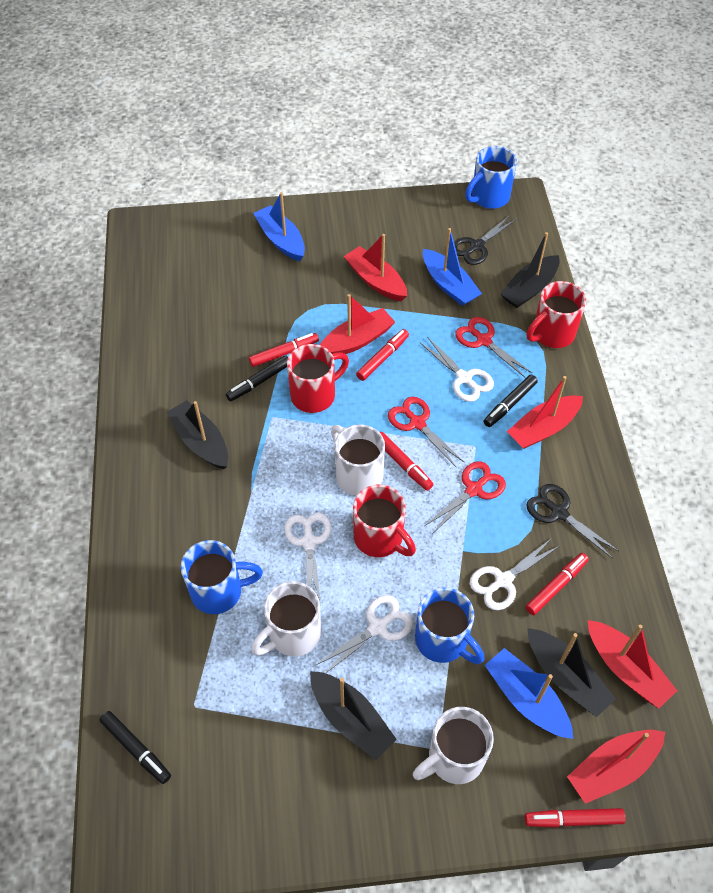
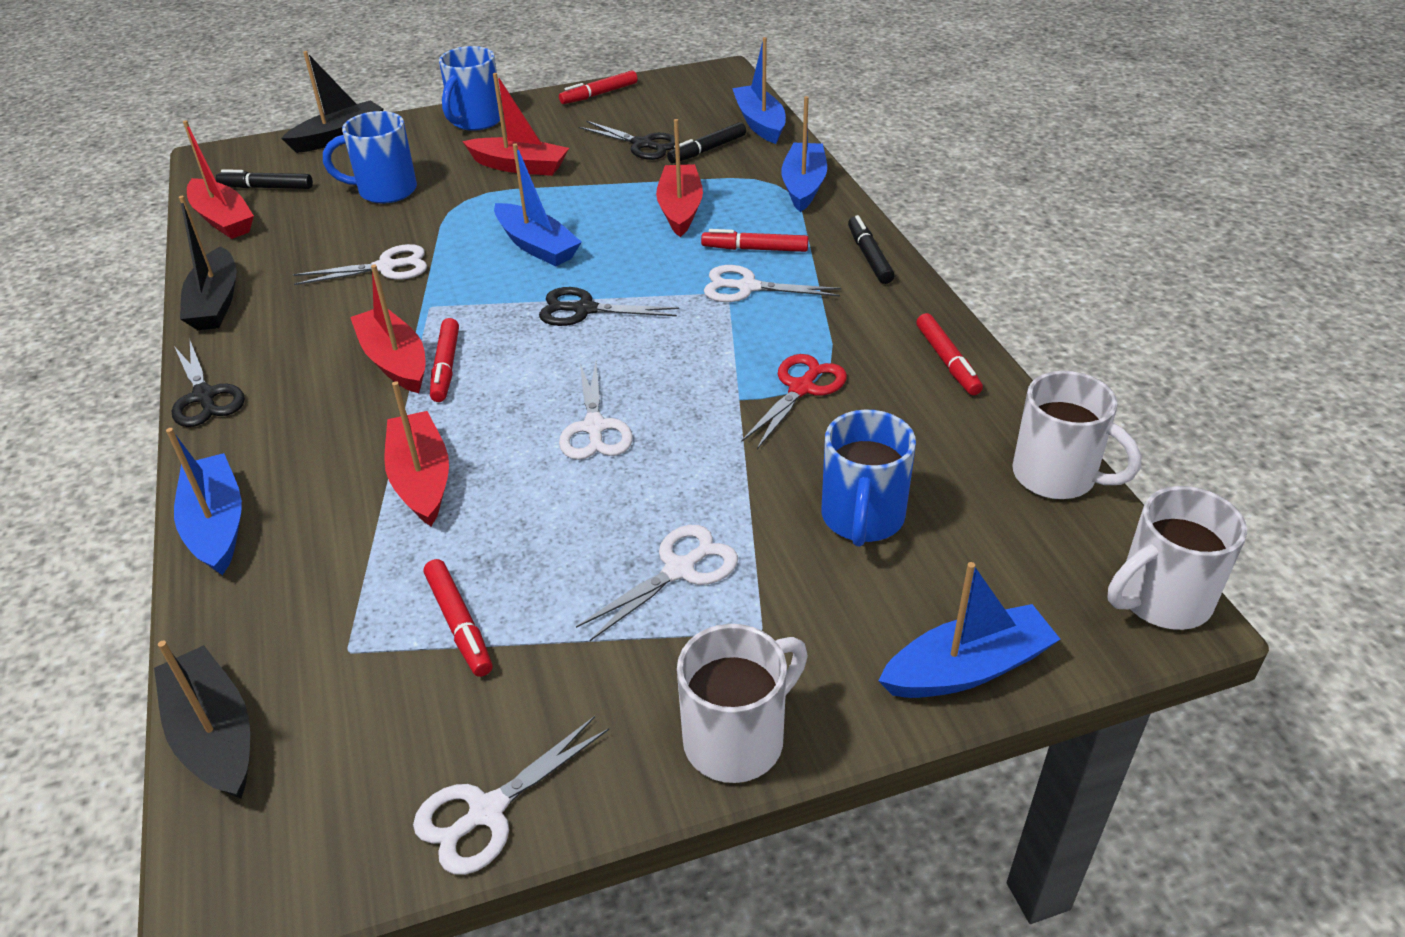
black boat: 4 -> 3
black scissors: 2 -> 3
blue boat: 3 -> 5
red mug: 3 -> 0
red scissors: 3 -> 1
white scissors: 4 -> 5

